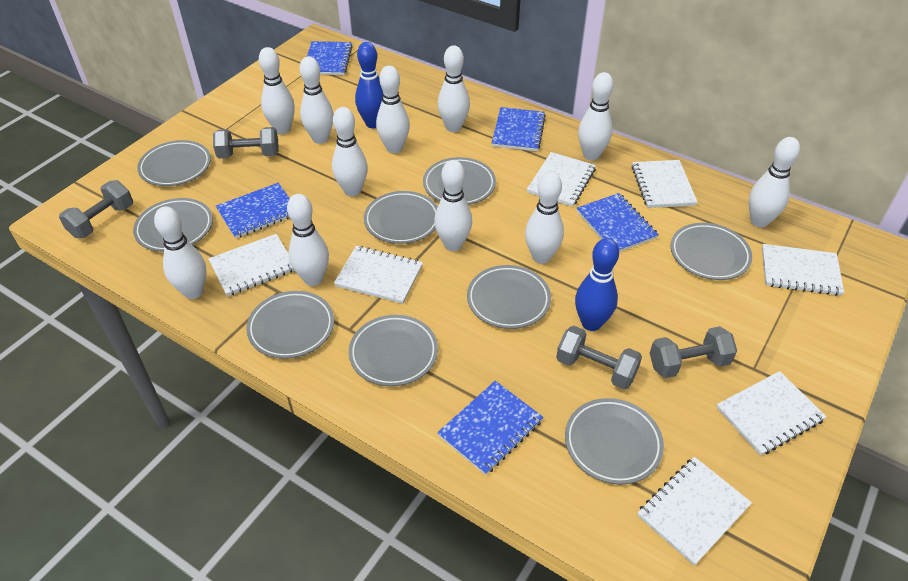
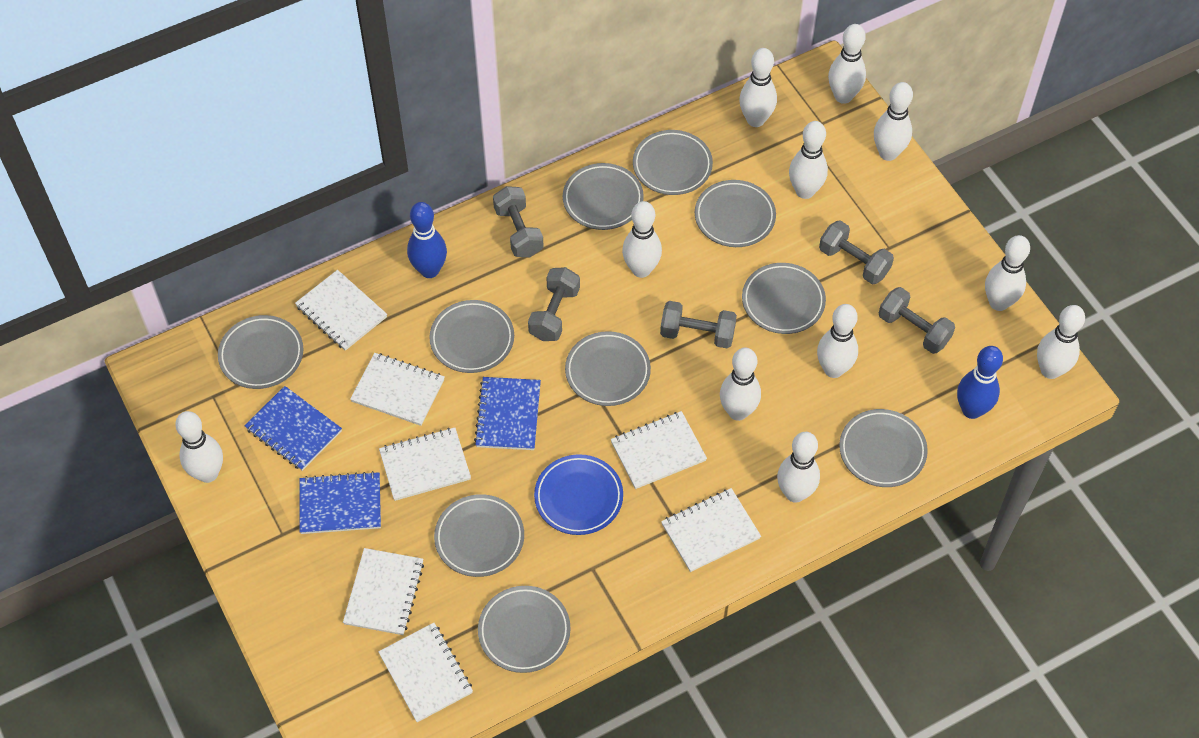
blue notebook: 5 -> 3
blue plate: 0 -> 1
grey dumbbell: 4 -> 5
grey plate: 9 -> 10

